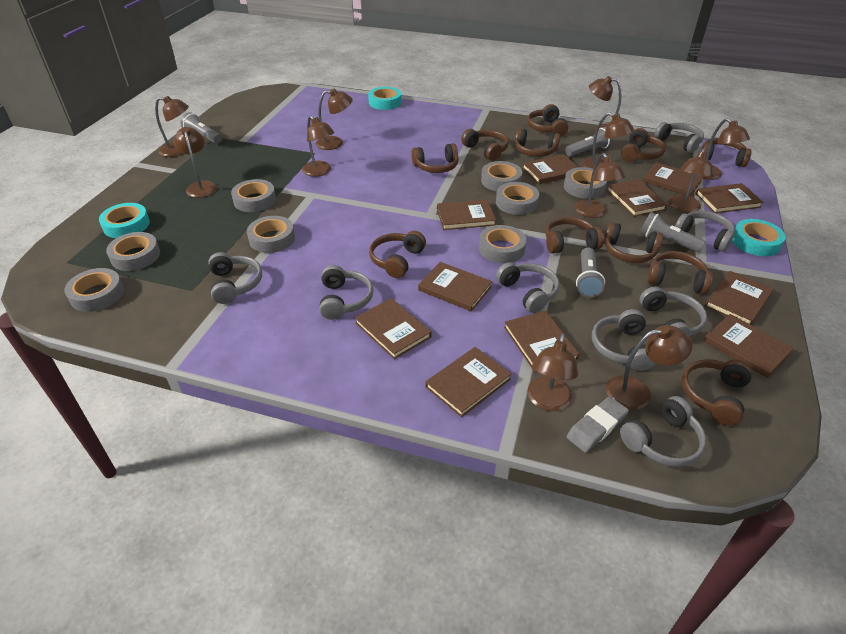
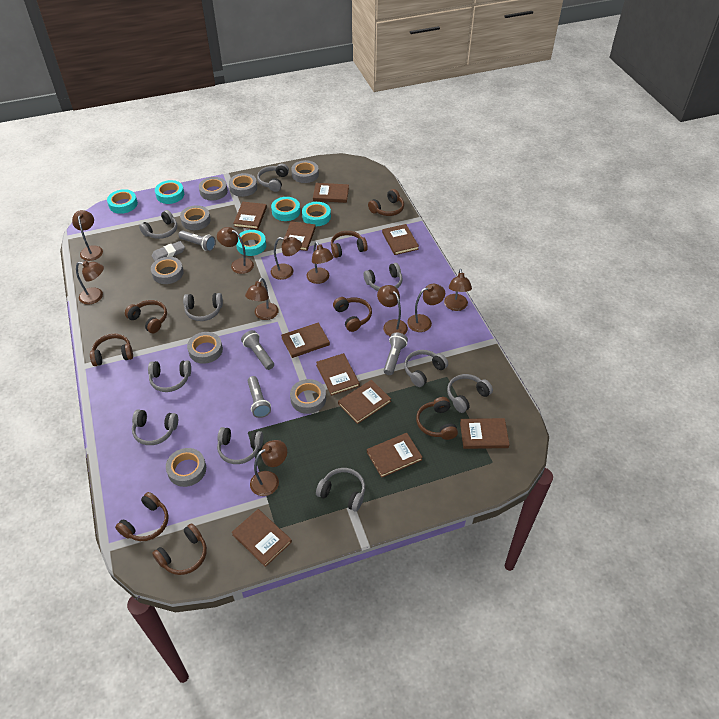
brown book: 11 -> 10
brown headphones: 11 -> 8
brown lamp: 11 -> 10
grey headphones: 8 -> 10
turquoise tape: 3 -> 5

